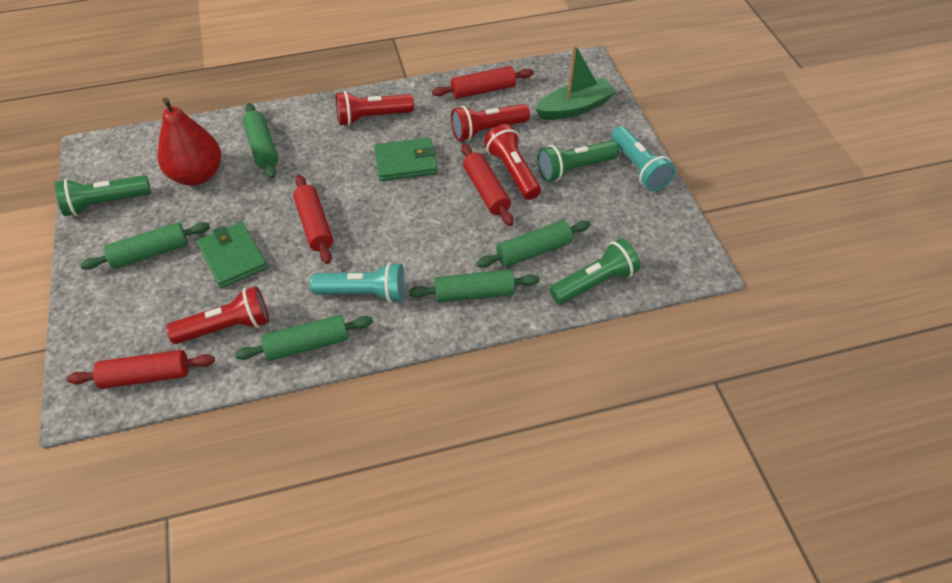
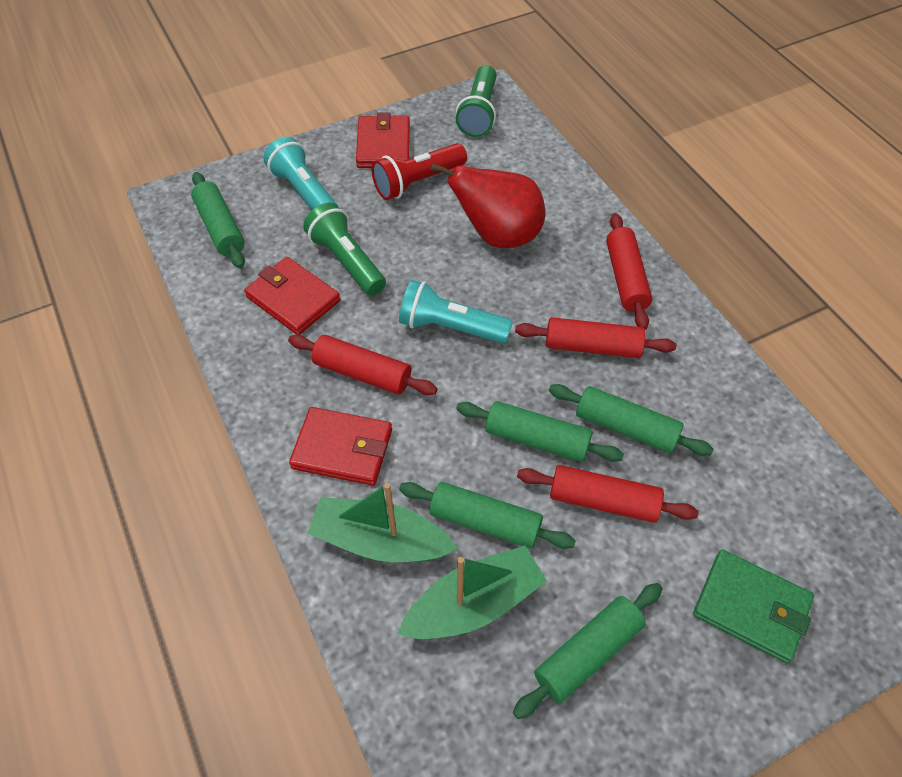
green boat: 1 -> 2
green flashlight: 3 -> 2
green wallet: 2 -> 1
red flashlight: 4 -> 1
red wallet: 0 -> 3

